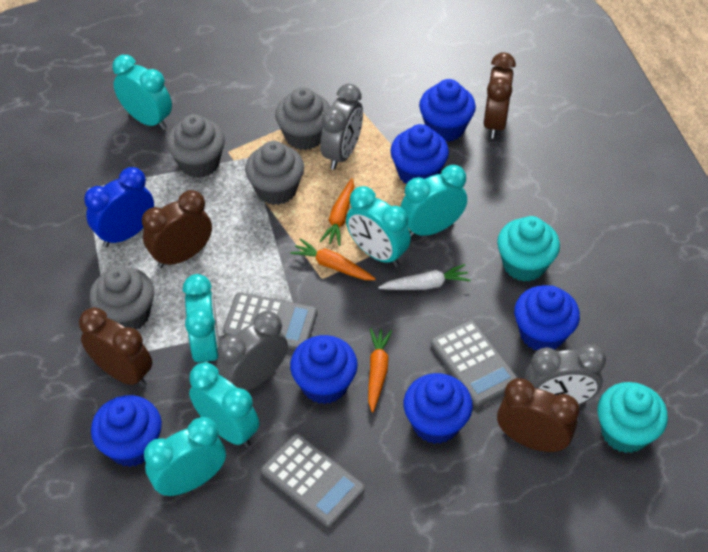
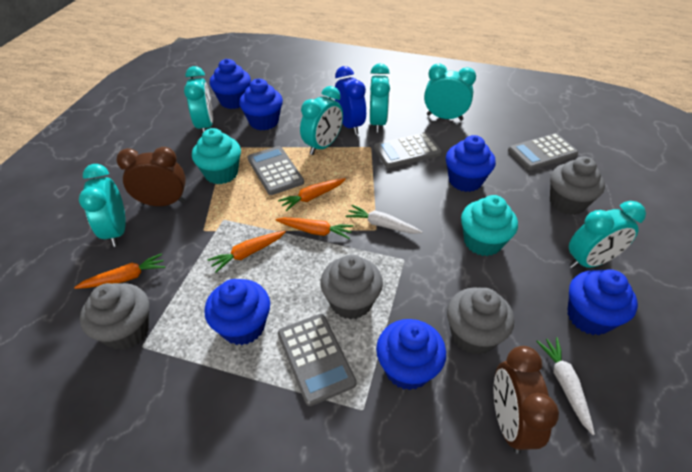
brown clock: 4 -> 2
grey calculator: 3 -> 4
grey clock: 3 -> 0
orange carrot: 3 -> 4
white carrot: 1 -> 2

